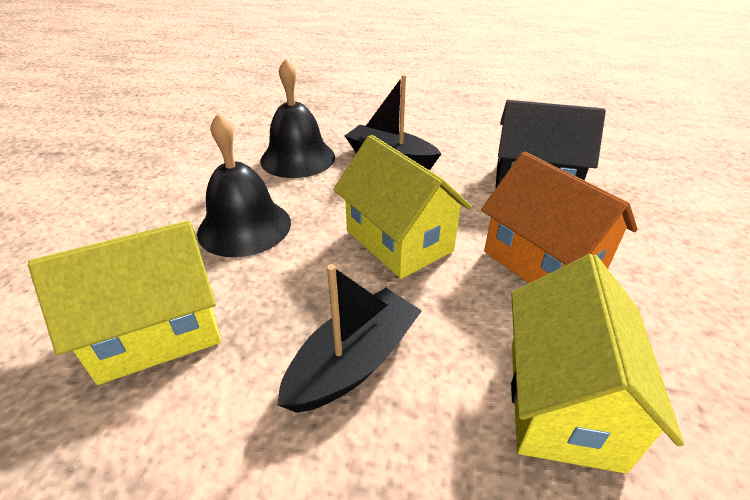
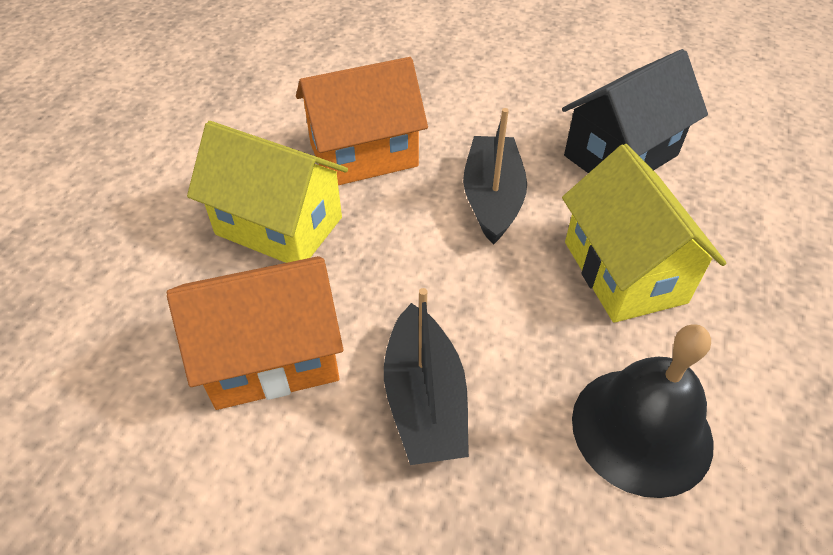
black bell: 2 -> 1
orange house: 1 -> 2
yellow house: 3 -> 2

